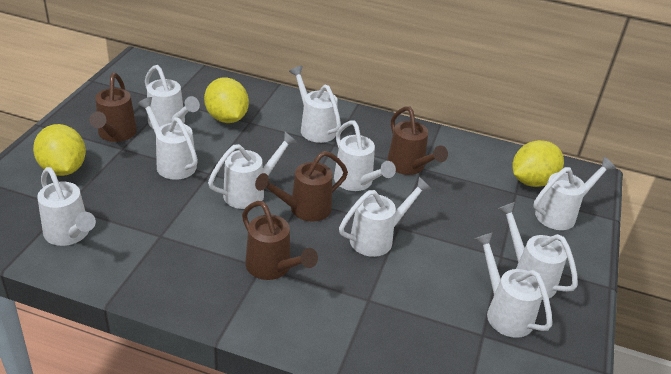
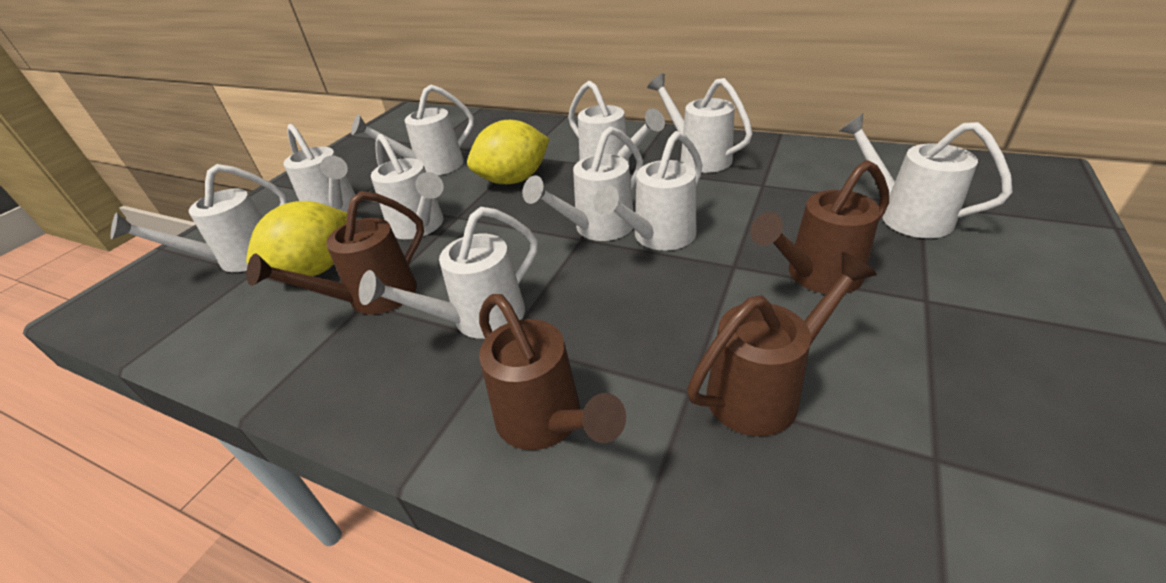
yellow lemon: 3 -> 2

